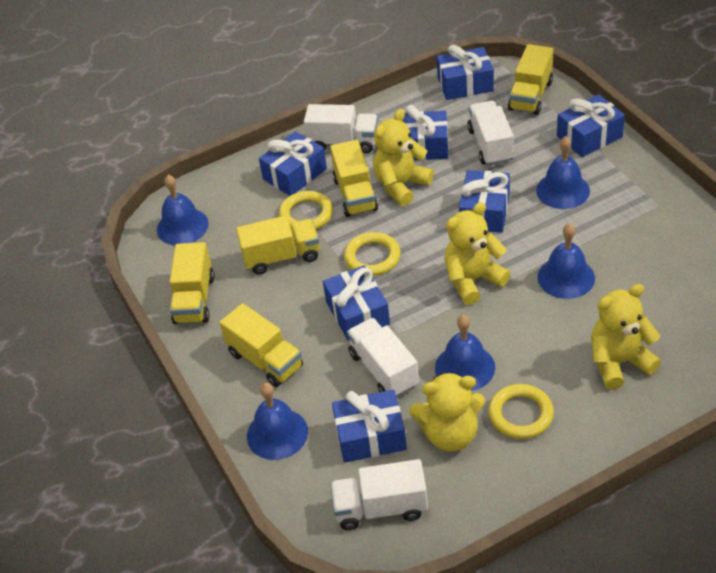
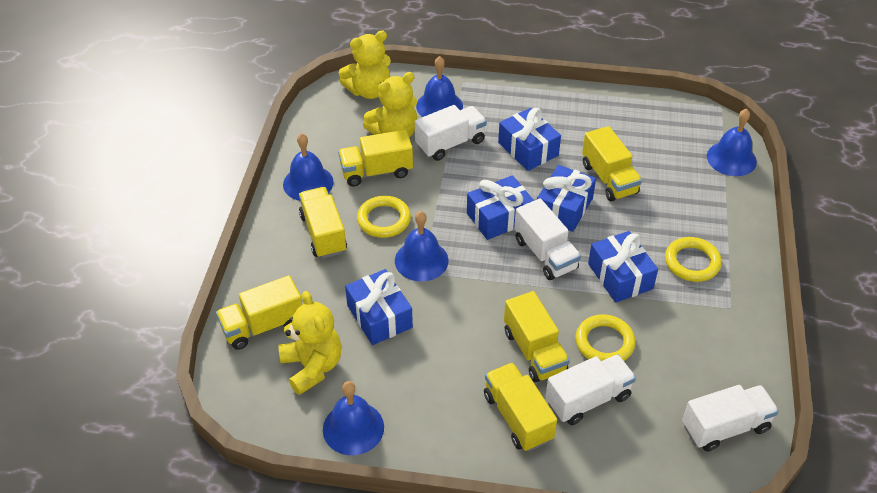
blue gift: 7 -> 5
yellow teddy bear: 4 -> 3
yellow truck: 5 -> 6

